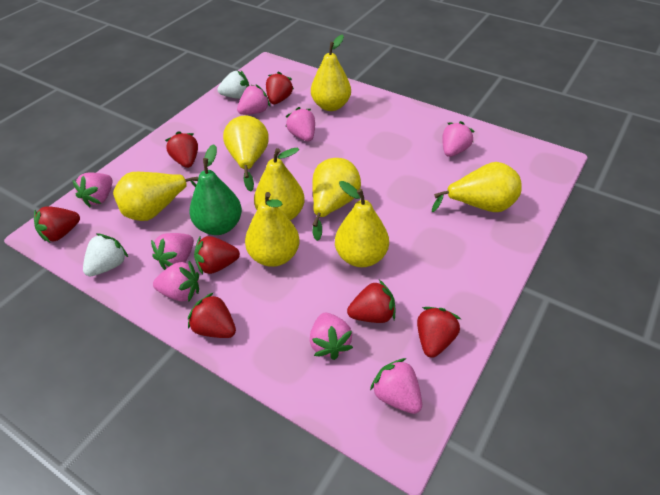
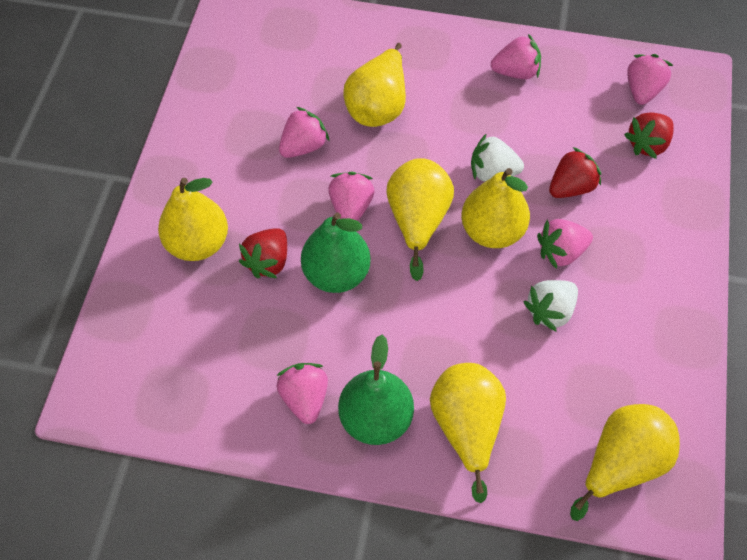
green pear: 1 -> 2
pink strawberry: 8 -> 6
red strawberry: 7 -> 3
yellow pear: 8 -> 6

